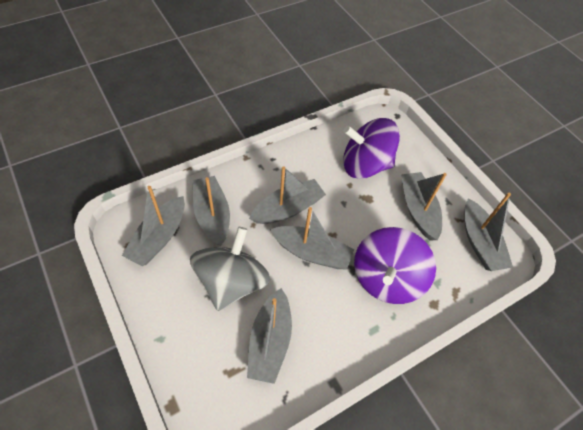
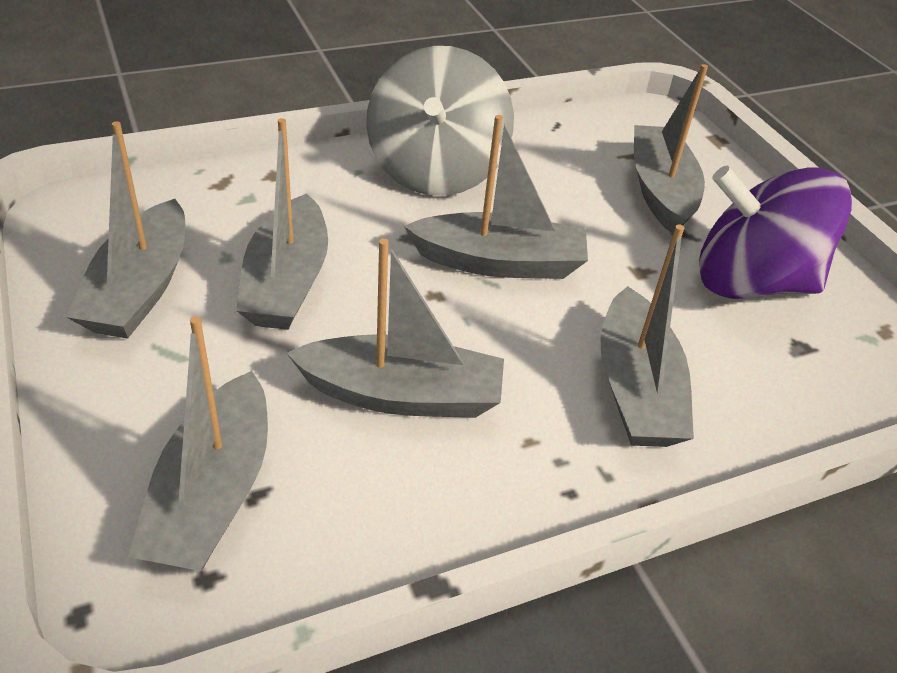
purple spinning top: 2 -> 1

